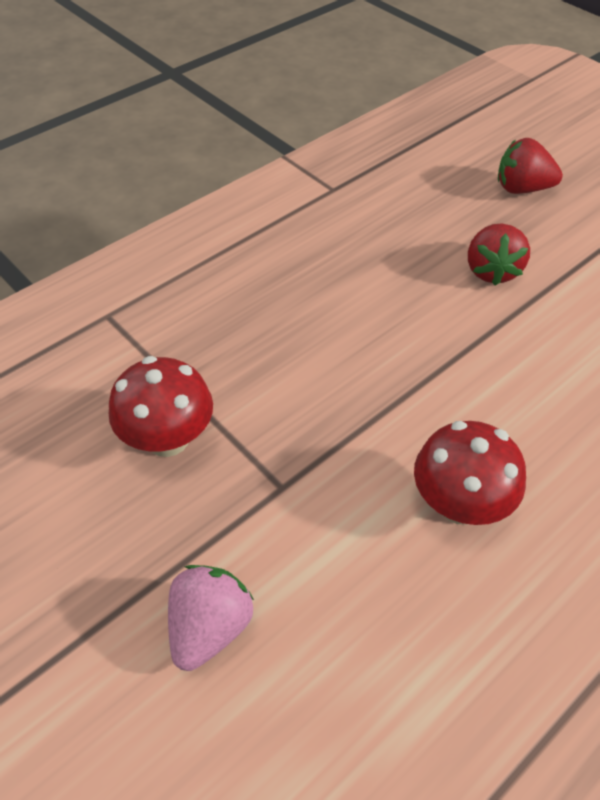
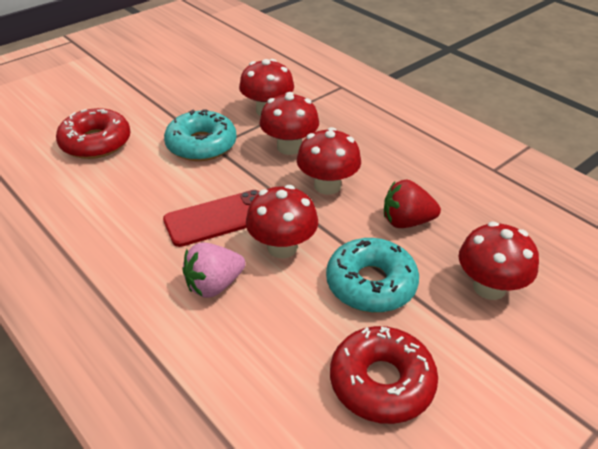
red donut: 0 -> 2
red mushroom: 2 -> 5
red phone: 0 -> 1
red strawberry: 2 -> 1
turquoise donut: 0 -> 2

